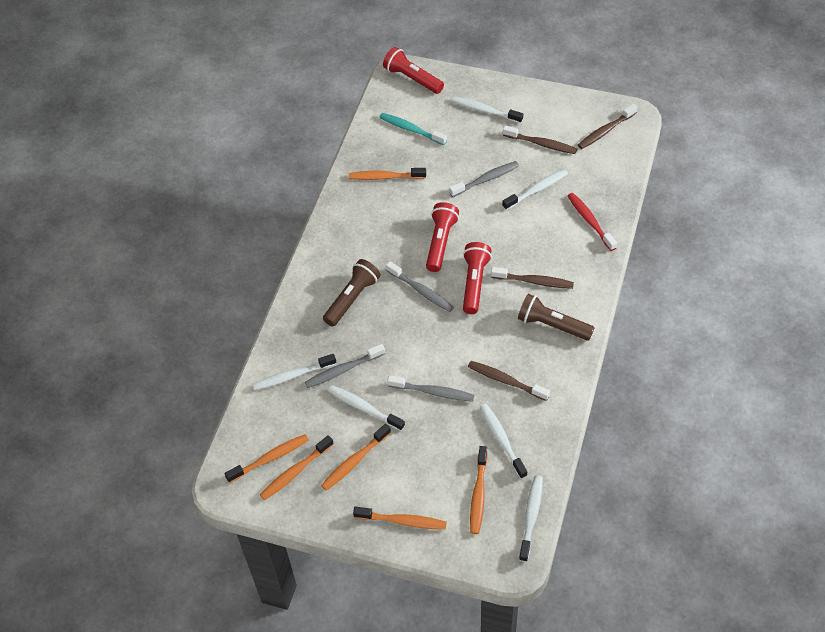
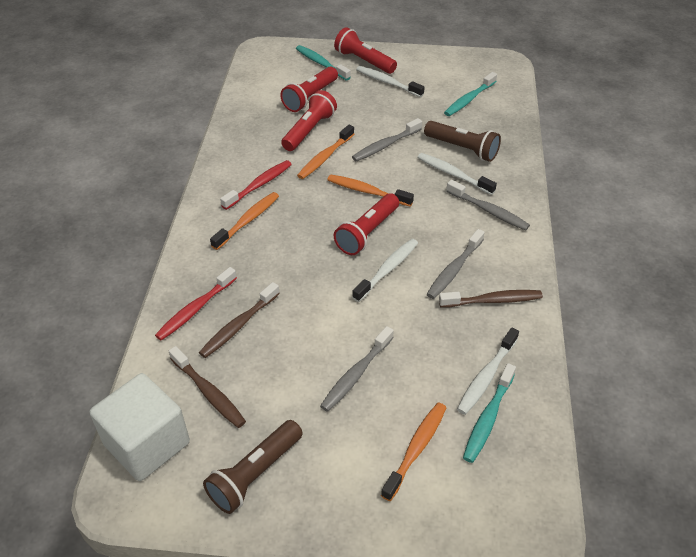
brown toothbrush: 4 -> 3
orange toothbrush: 6 -> 4
red flashlight: 3 -> 4
red toothbrush: 1 -> 2
turquoise toothbrush: 1 -> 3
white cube: 0 -> 1
white toothbrush: 6 -> 4

